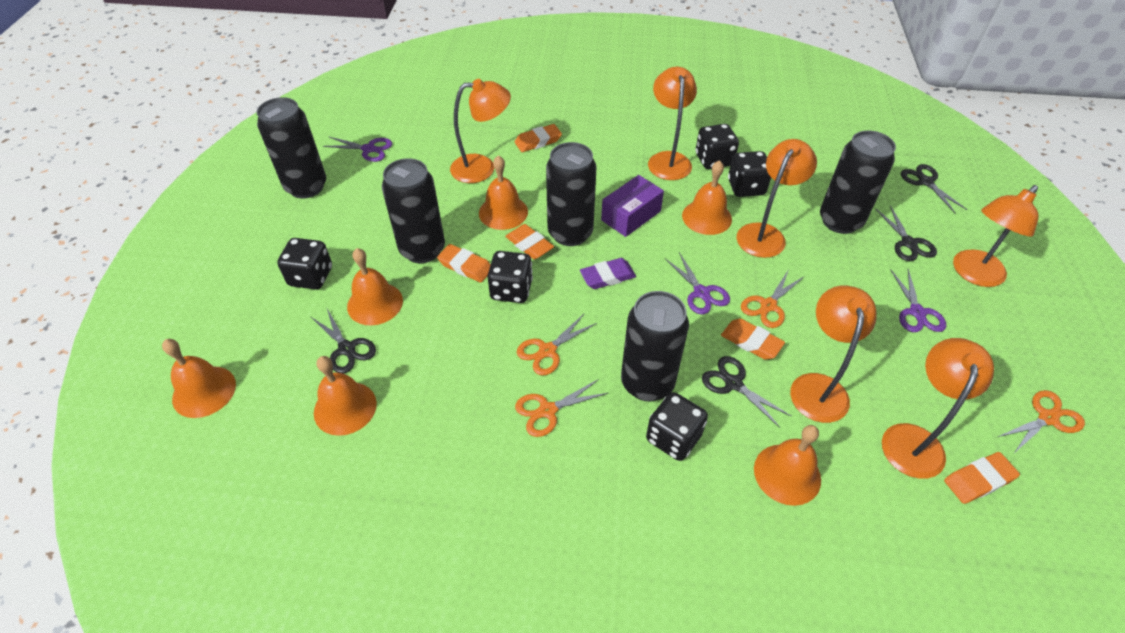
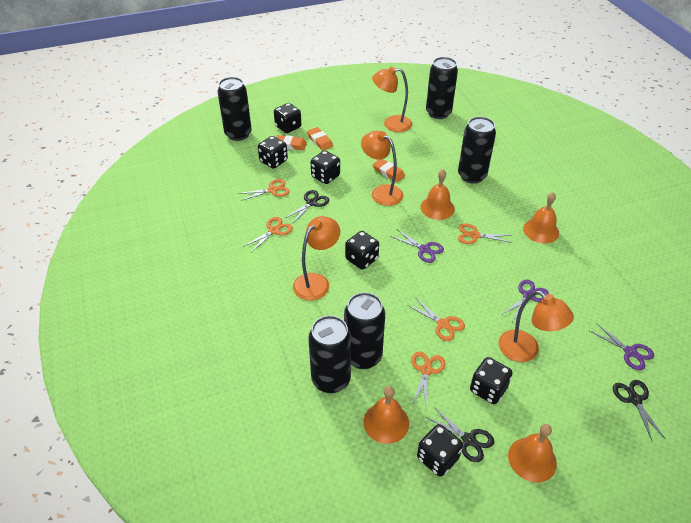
black dice: 5 -> 6
black scissors: 4 -> 3
orange bell: 6 -> 4
orange eraser: 5 -> 3
orange lamp: 6 -> 4
orange scissors: 4 -> 5
purple box: 1 -> 0
purple eraser: 1 -> 0

